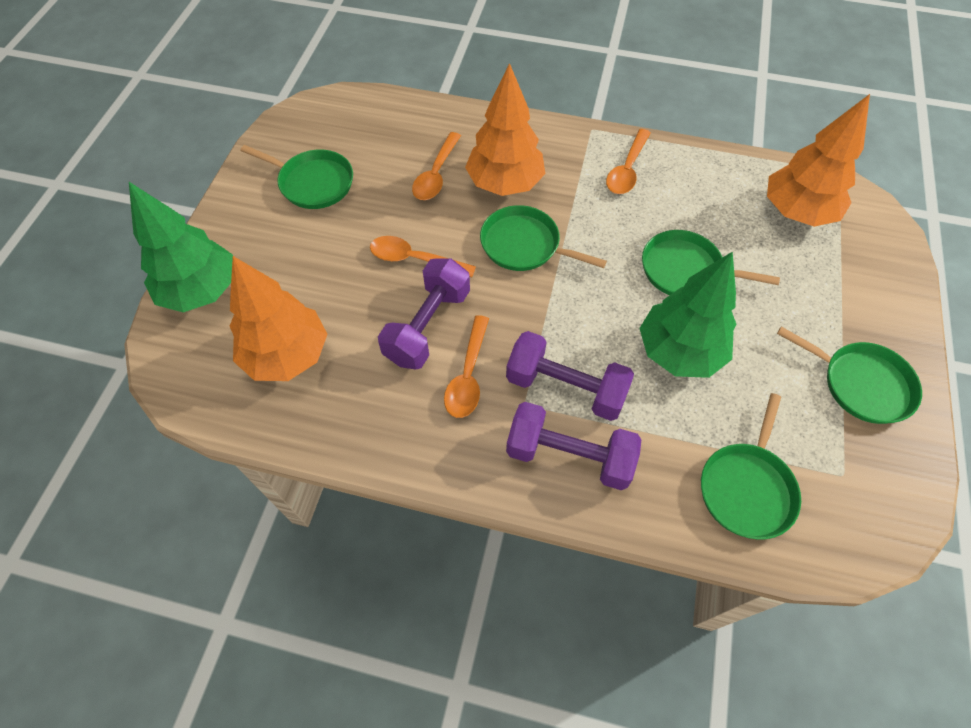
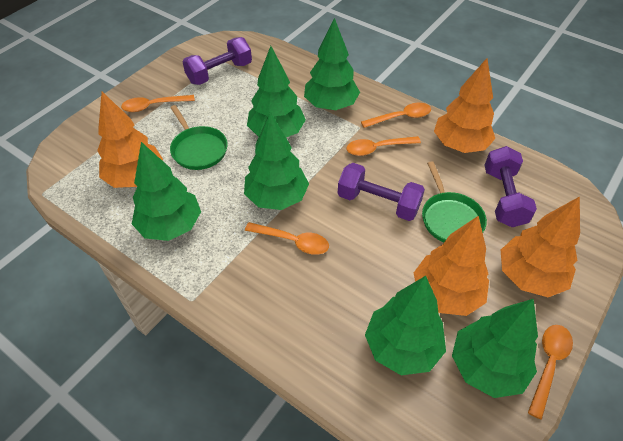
green pan: 5 -> 2
green tree: 2 -> 6
orange spoon: 4 -> 5
orange tree: 3 -> 4

